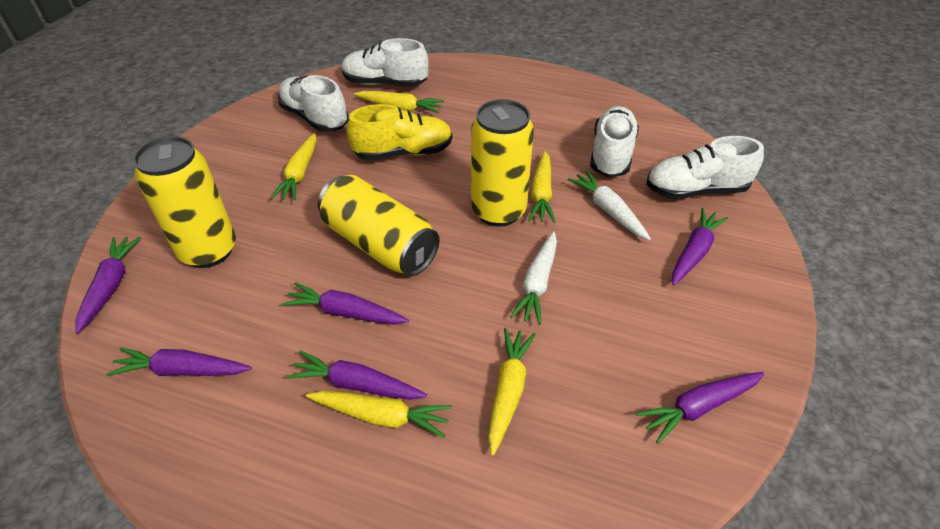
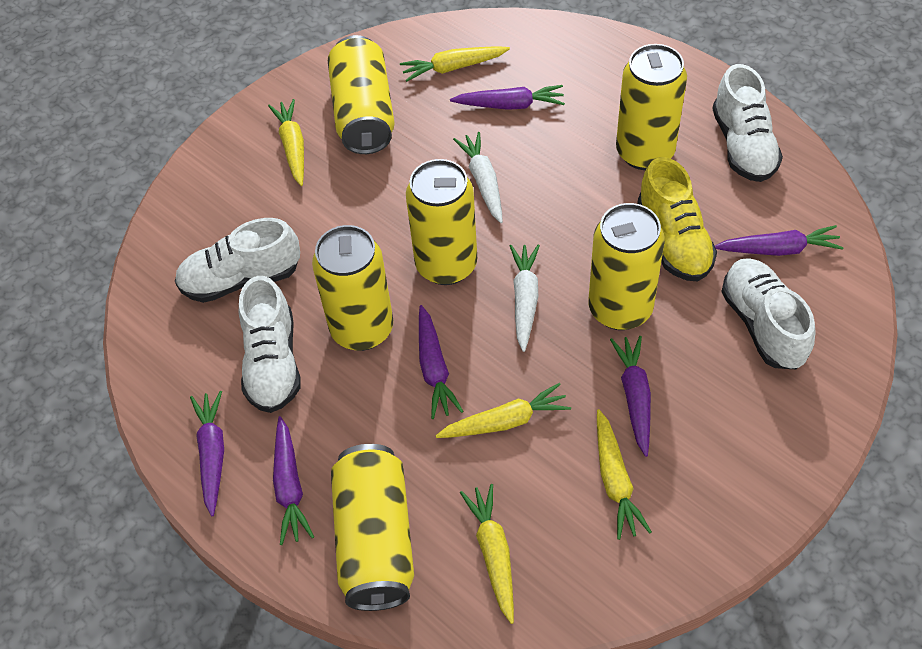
yellow can: 3 -> 6

